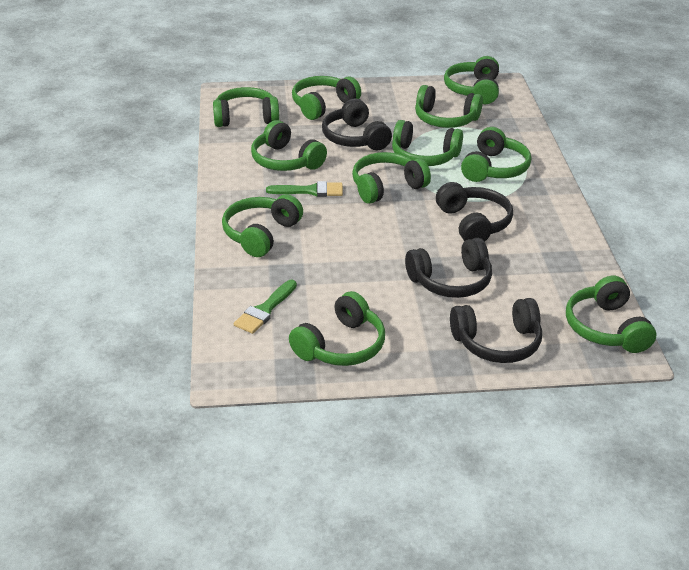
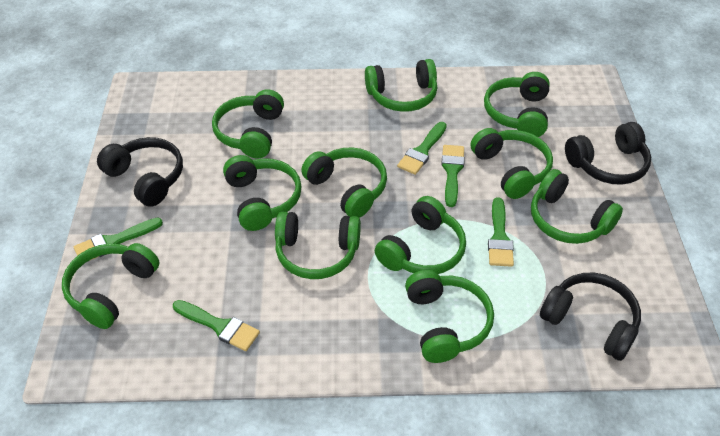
black headphones: 4 -> 3
green brush: 2 -> 5

